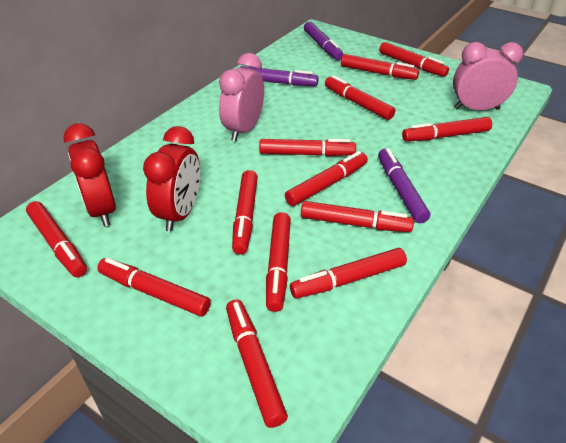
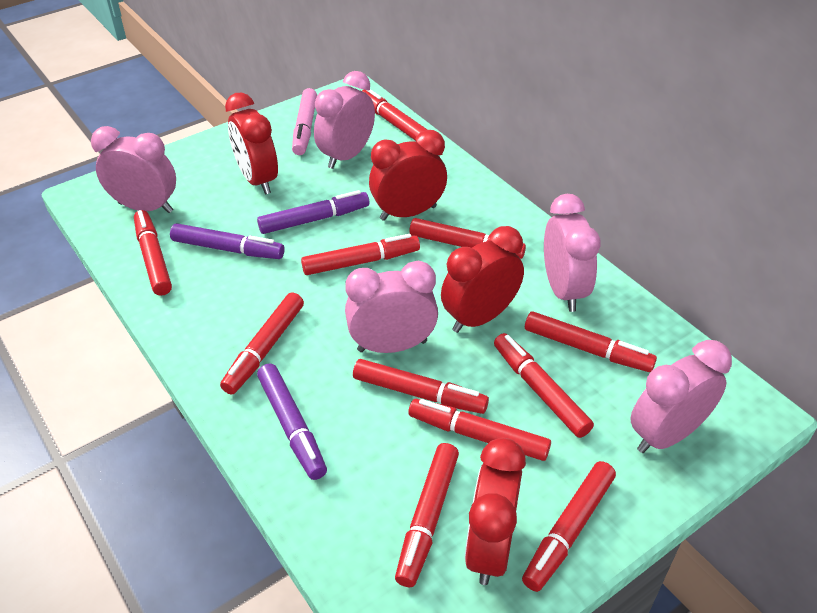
pink clock: 2 -> 5
pink marker: 0 -> 1
red clock: 2 -> 4
red marker: 13 -> 11

